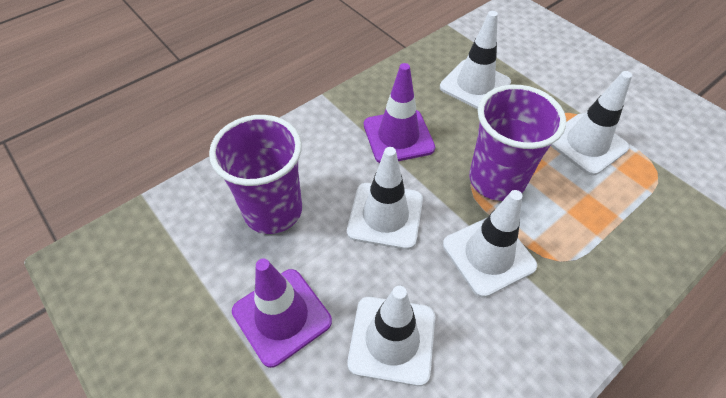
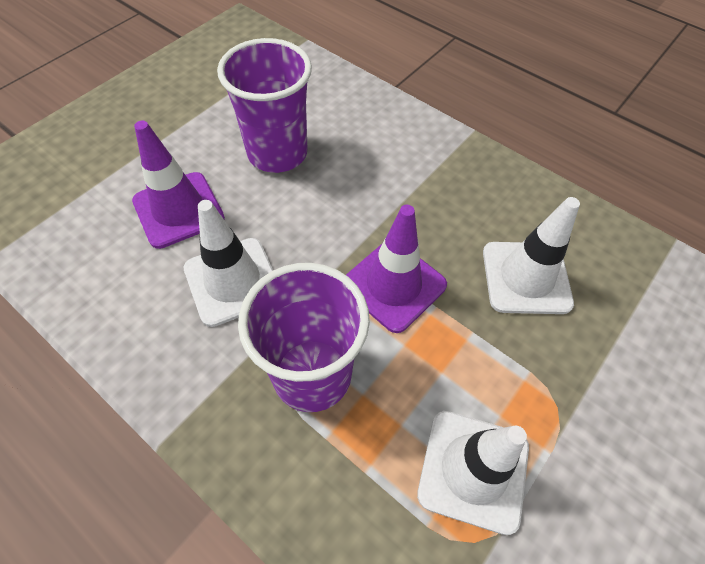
white traffic cone: 5 -> 3

